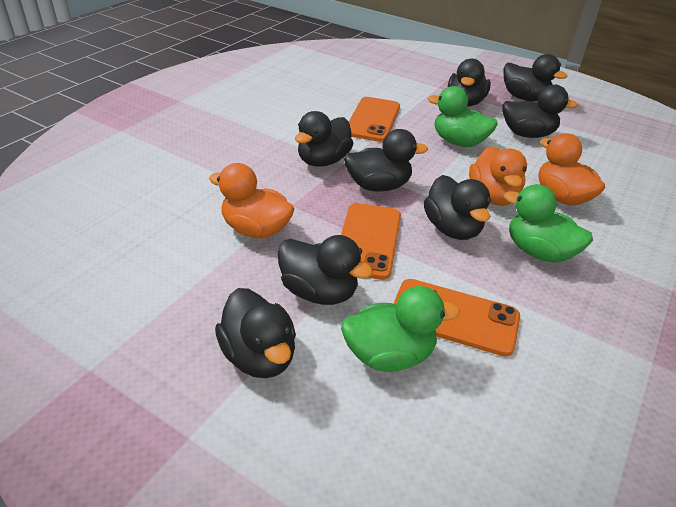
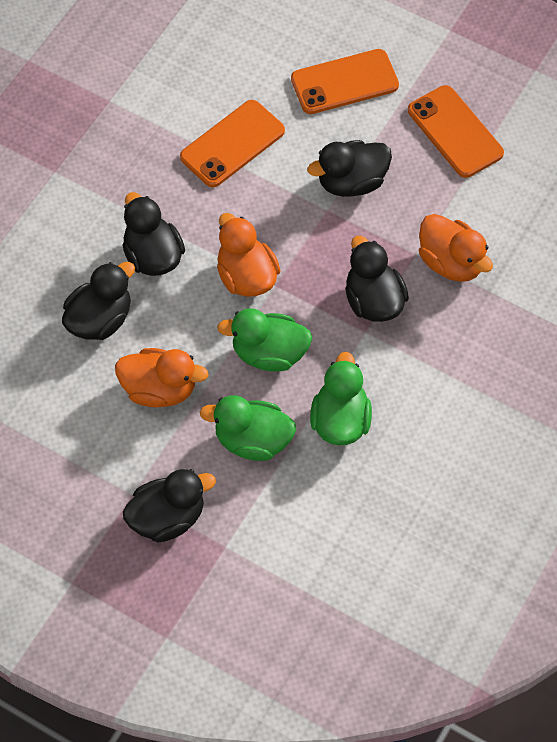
black duck: 8 -> 5

